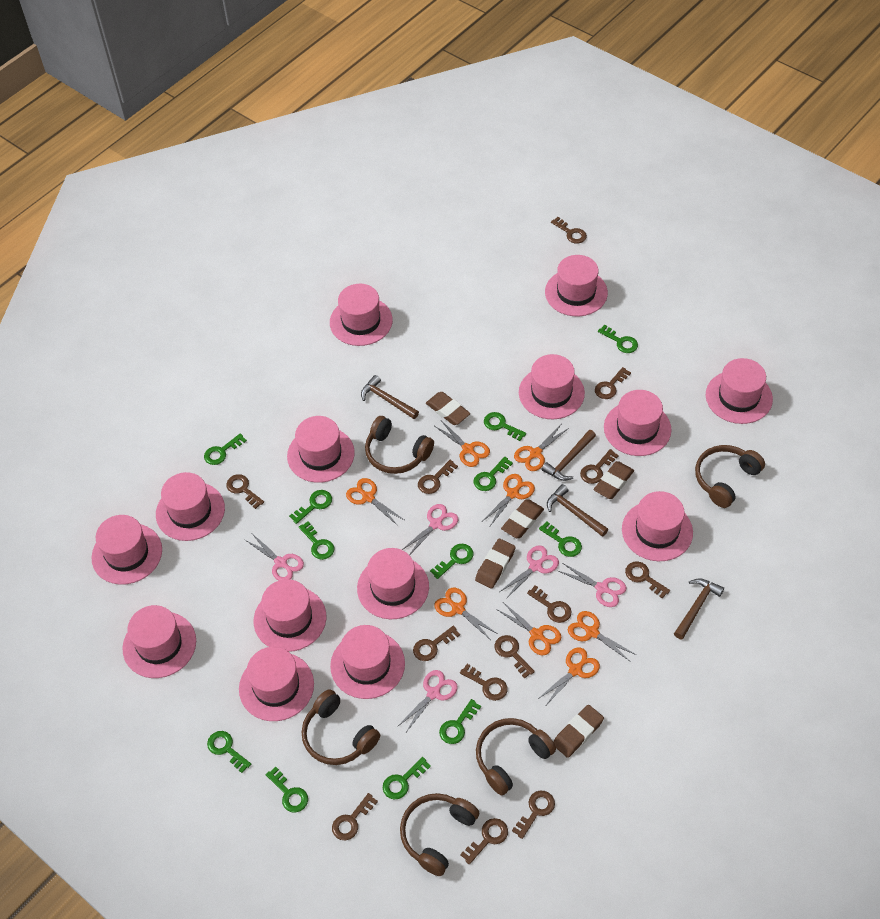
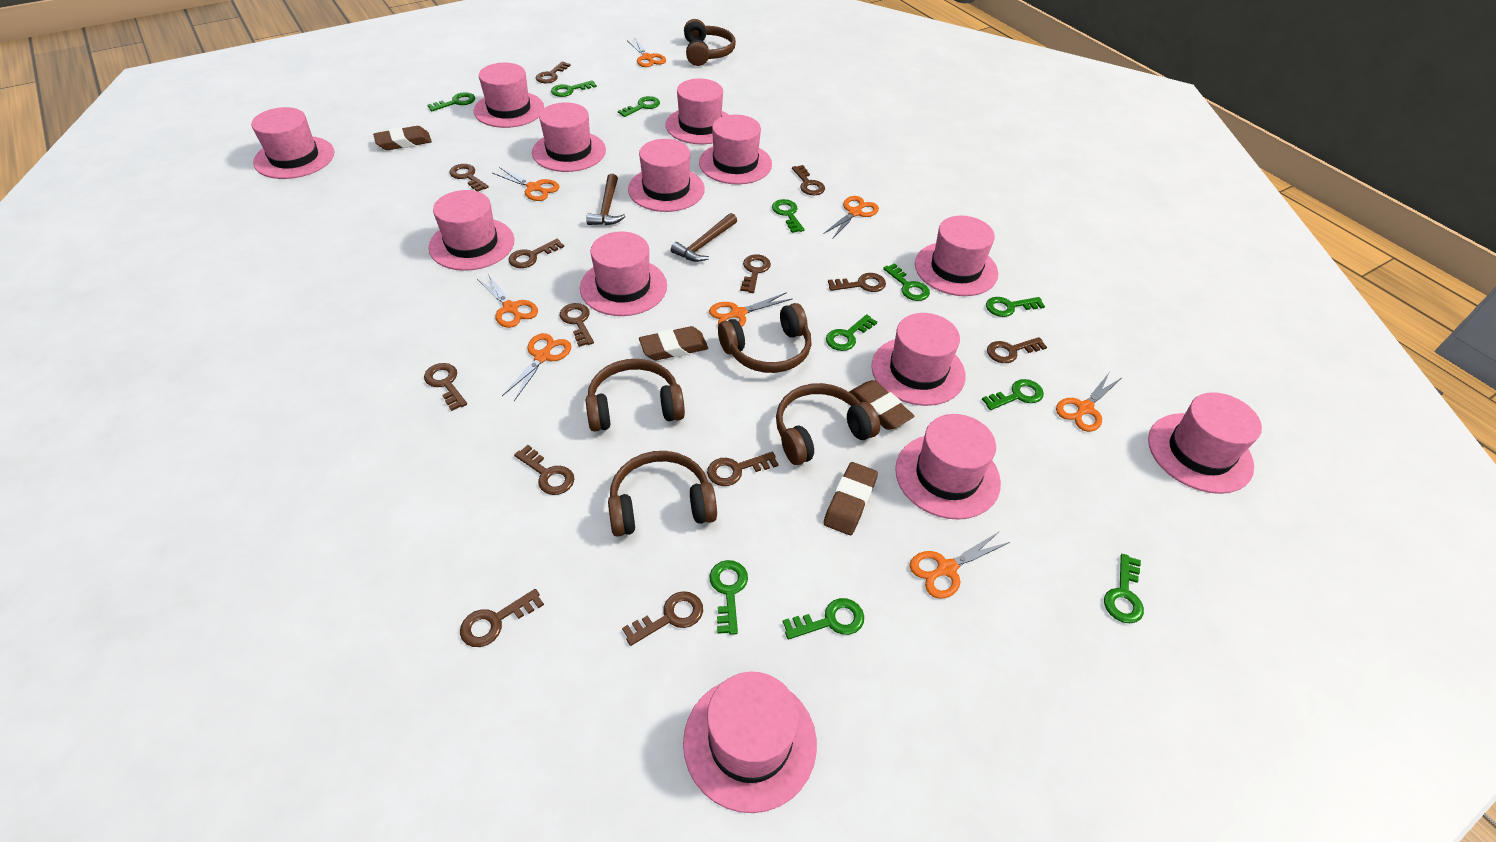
brown eraser: 5 -> 4
brown hammer: 4 -> 2
green key: 12 -> 11
pink hat: 14 -> 13
pink scissors: 5 -> 0

